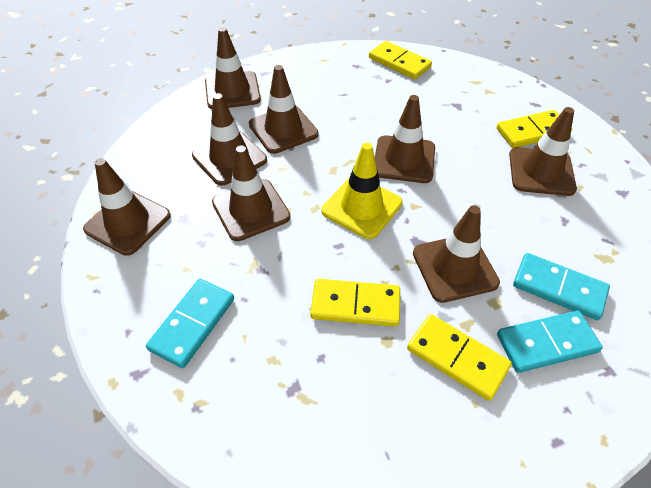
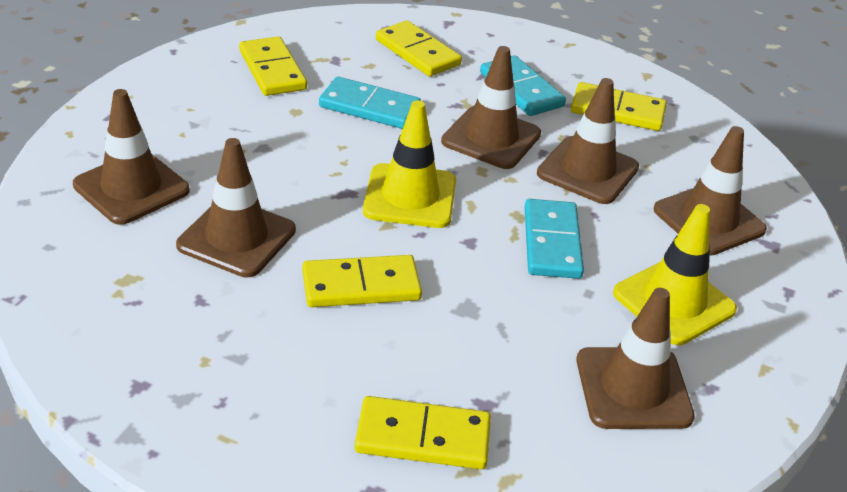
brown traffic cone: 8 -> 6
yellow domino: 4 -> 5
yellow traffic cone: 1 -> 2

